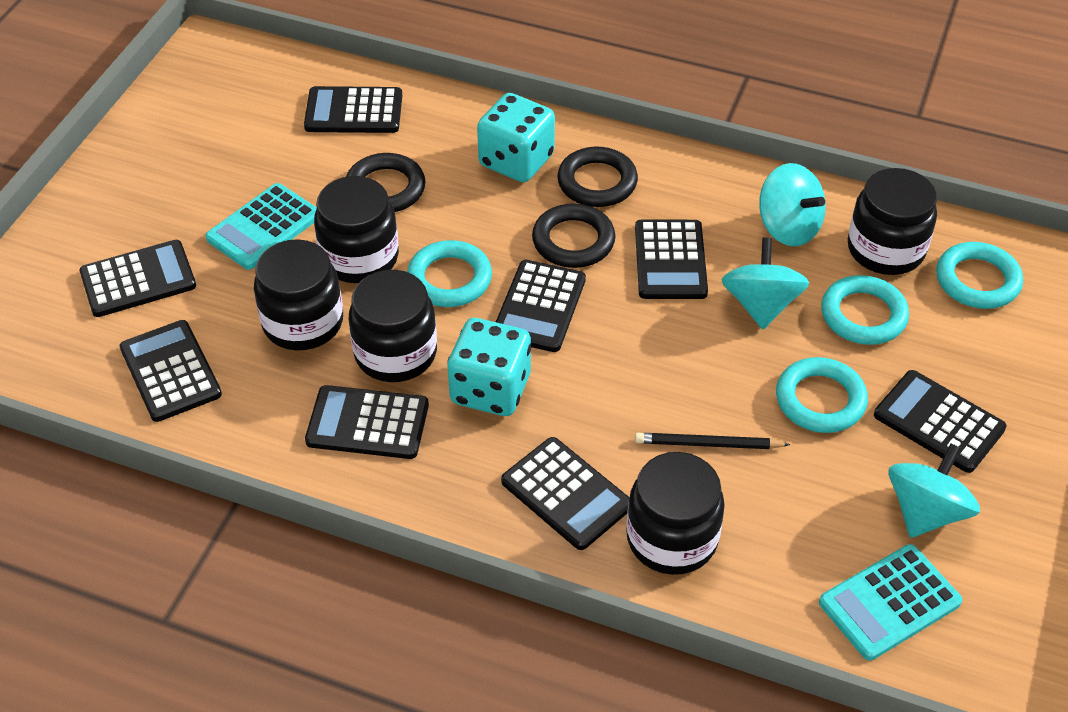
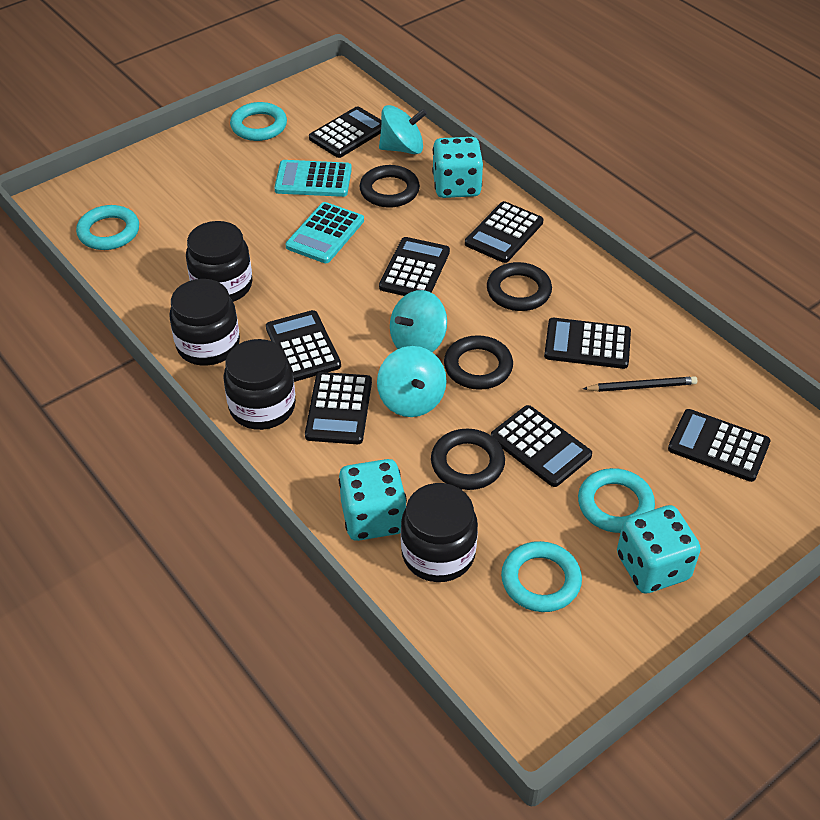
black jar: 5 -> 4
black ring: 3 -> 4
turquoise dice: 2 -> 3

